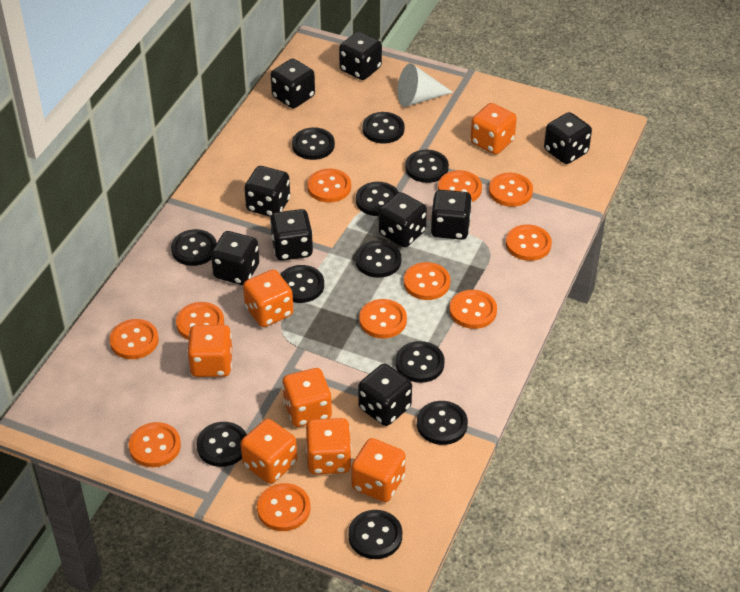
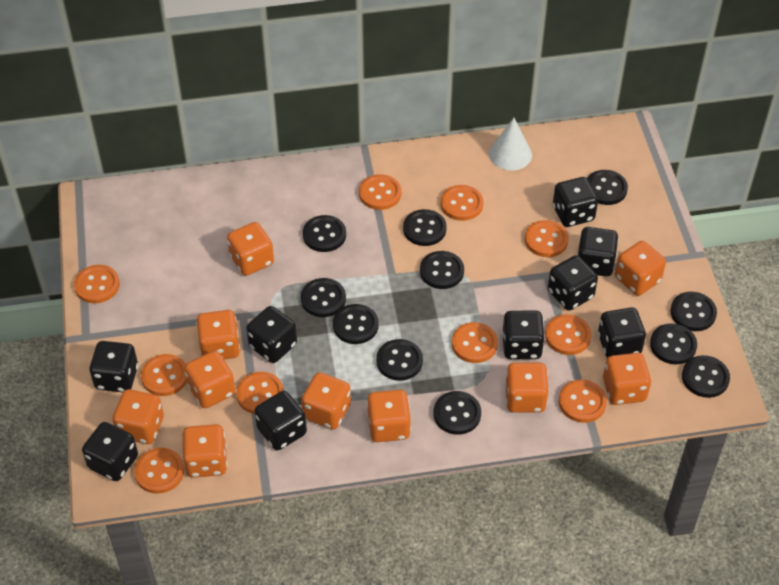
orange button: 11 -> 10
orange dice: 7 -> 10

